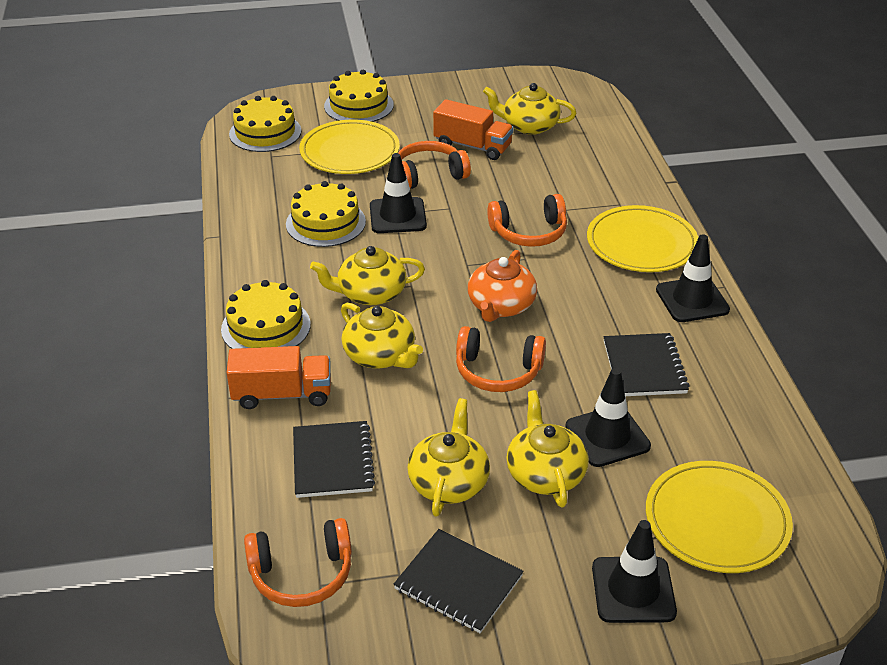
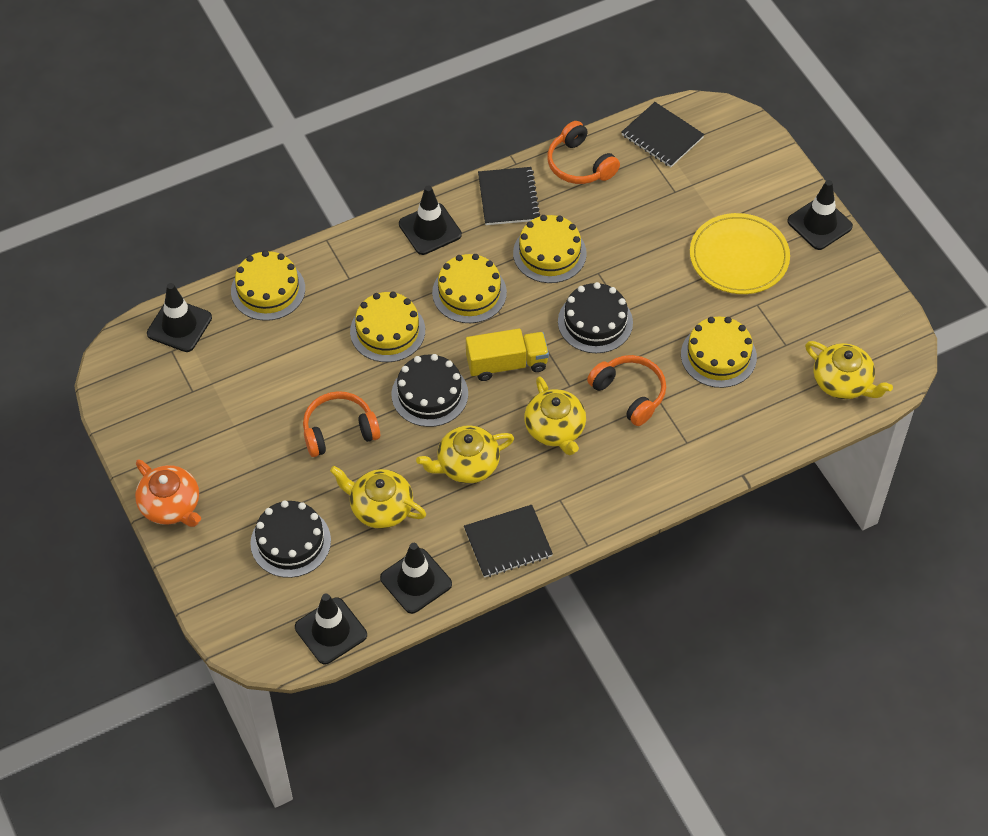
black cake: 0 -> 3
black traffic cone: 4 -> 5
orange headphones: 4 -> 3
orange truck: 2 -> 0
yellow cake: 4 -> 5
yellow plate: 3 -> 1
yellow teapot: 5 -> 4
yellow truck: 0 -> 1

